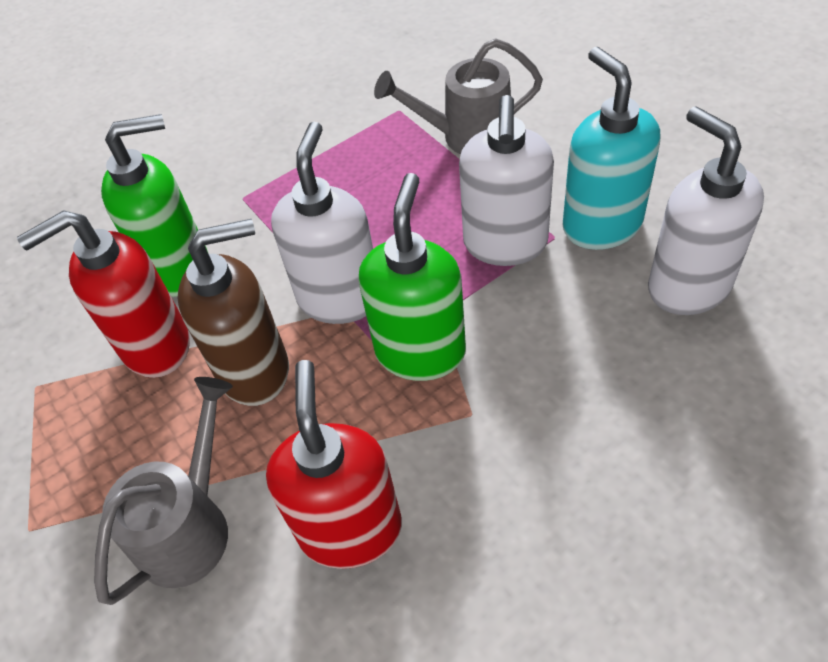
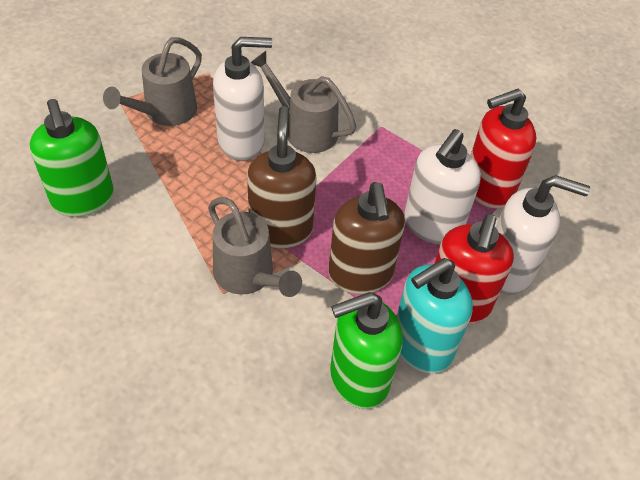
brown soap dispenser: 1 -> 2
grey watering can: 2 -> 3

